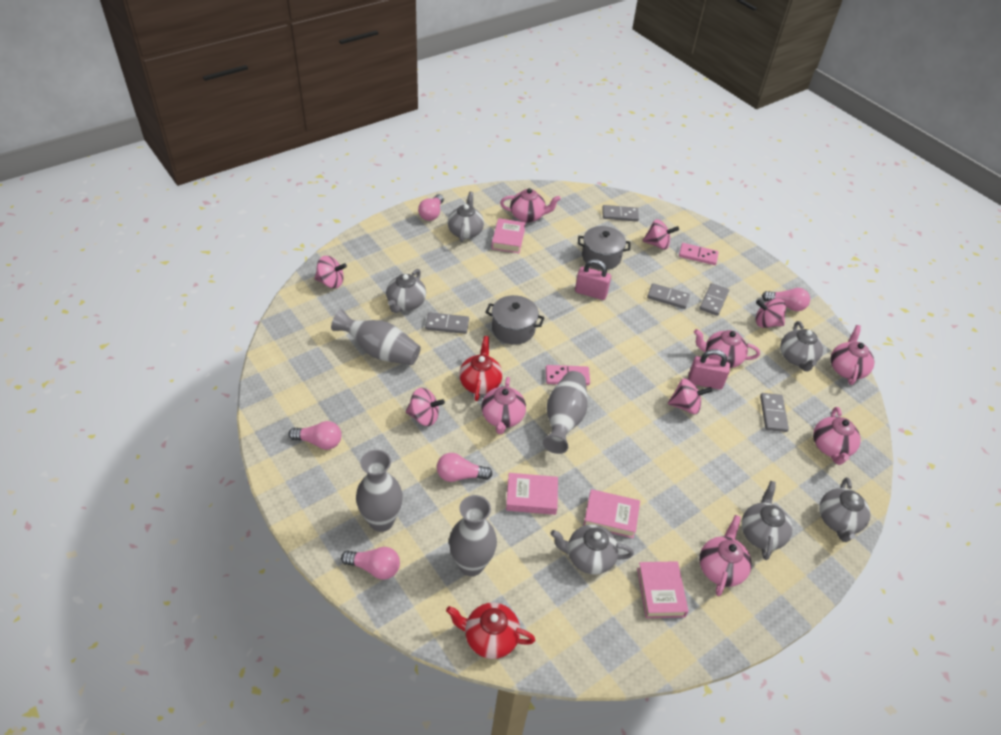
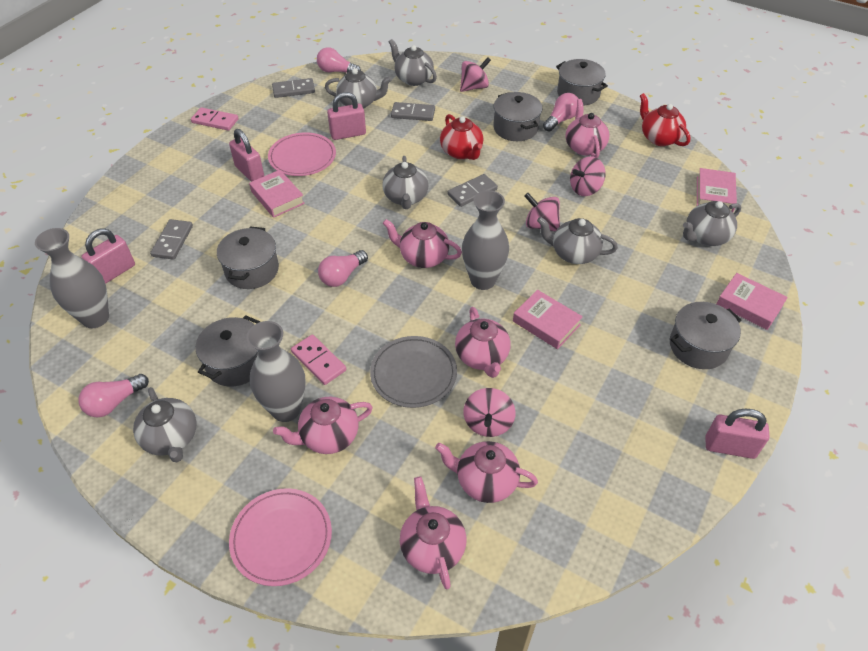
grey domino: 5 -> 4
grey plate: 0 -> 1
grey pot: 2 -> 5
grey vase: 4 -> 3
pink light bulb: 5 -> 4
pink padlock: 2 -> 4
pink plate: 0 -> 2
pink spinning top: 5 -> 4

